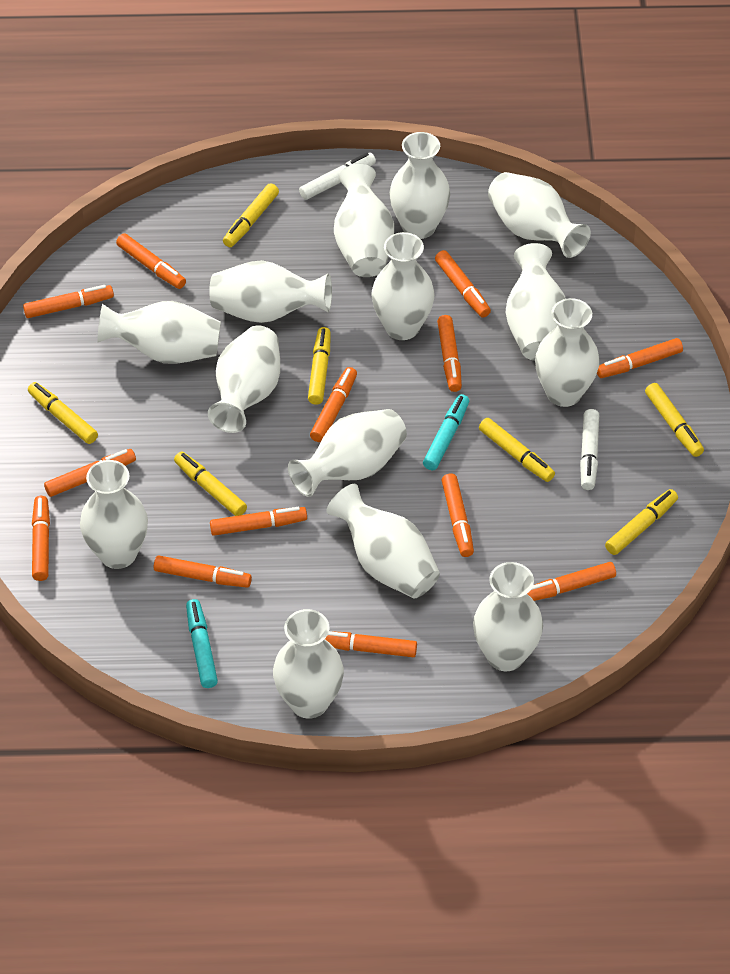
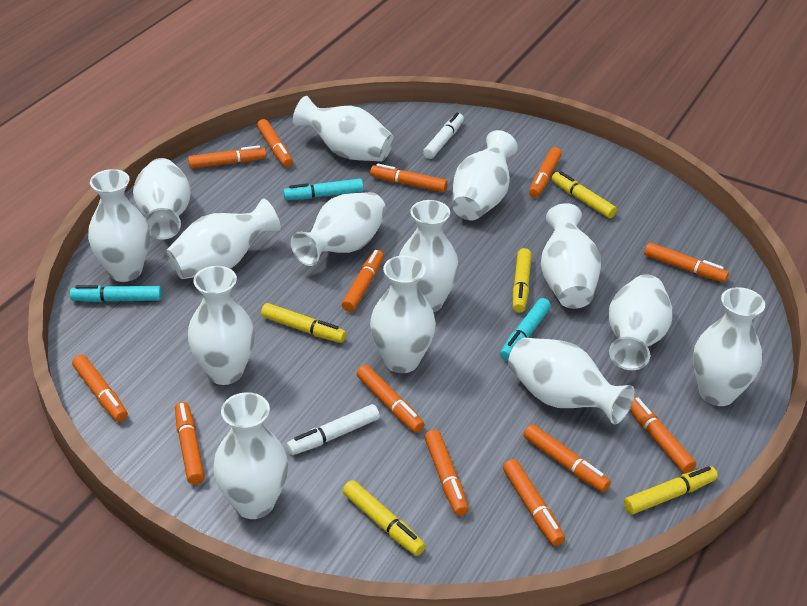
turquoise marker: 2 -> 3
yellow marker: 7 -> 5

